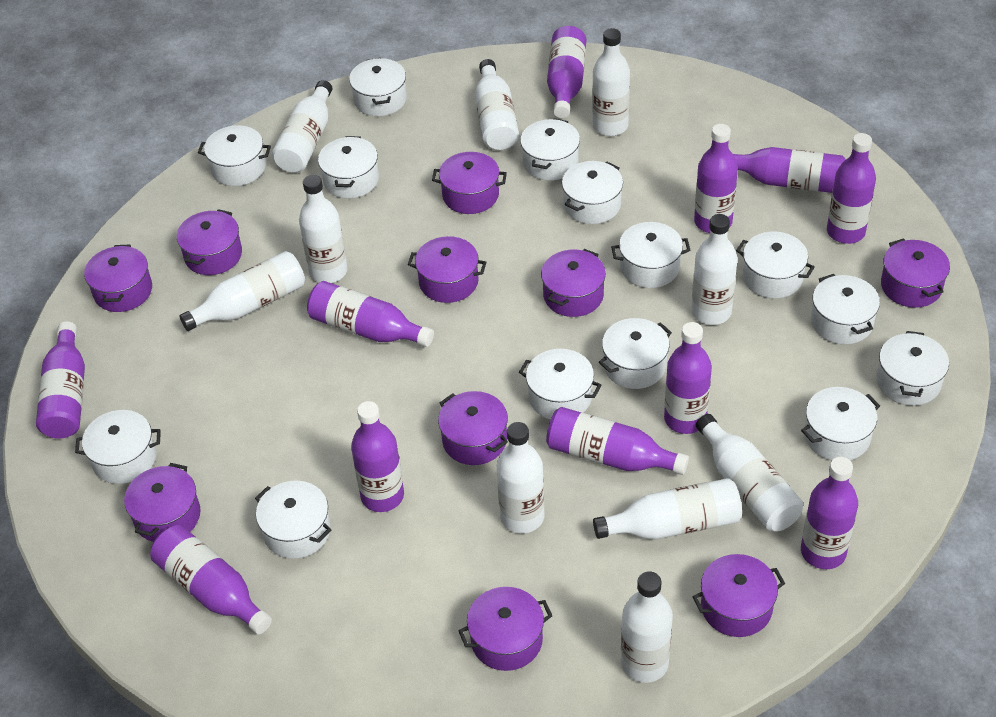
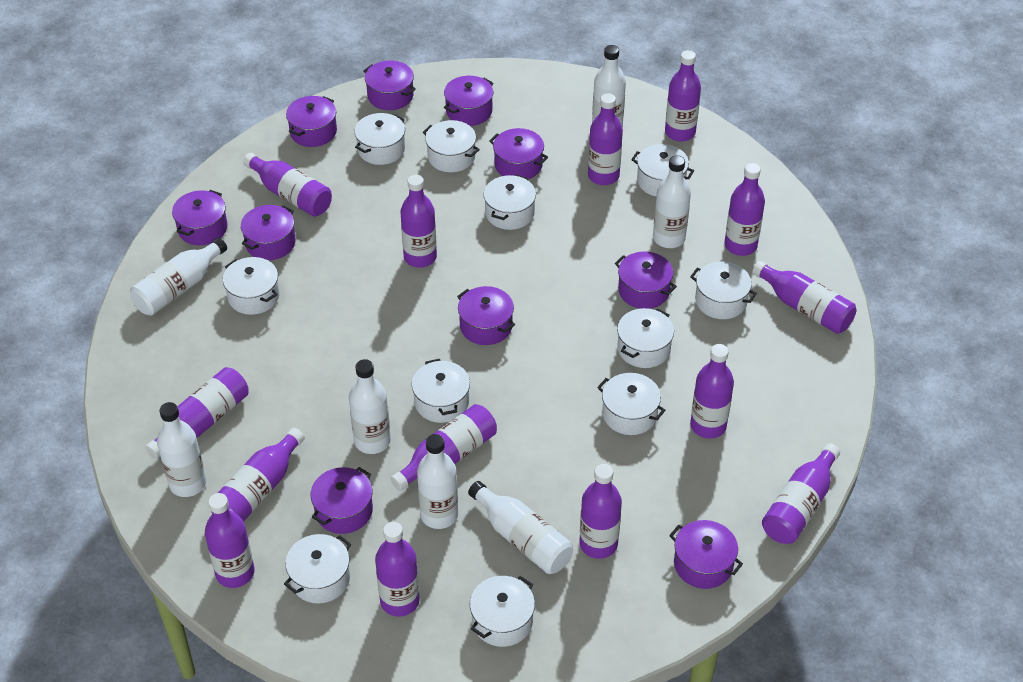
purple bottle: 11 -> 14
white bottle: 10 -> 7
white pot: 14 -> 11

